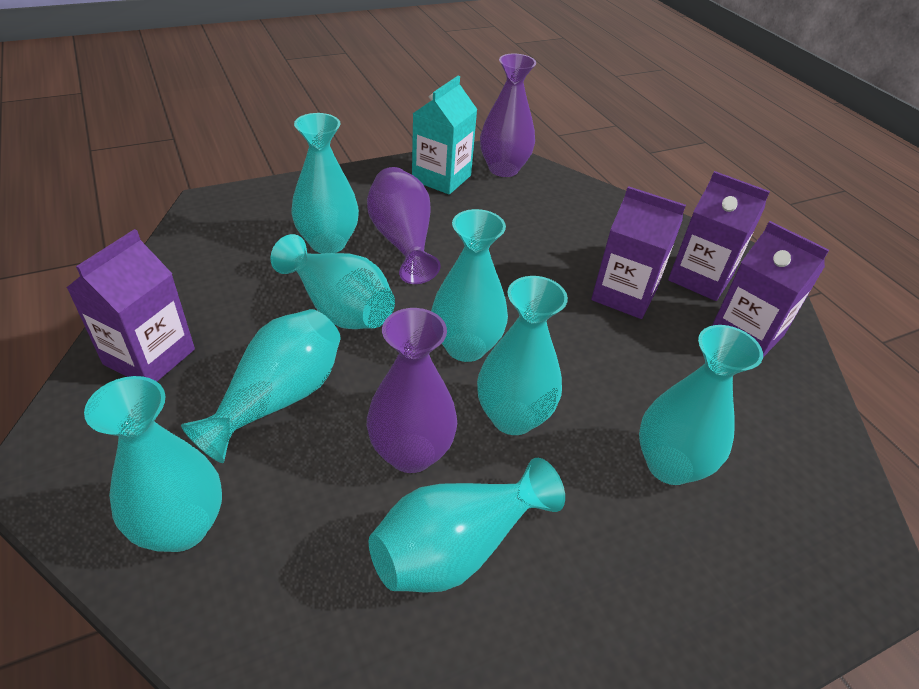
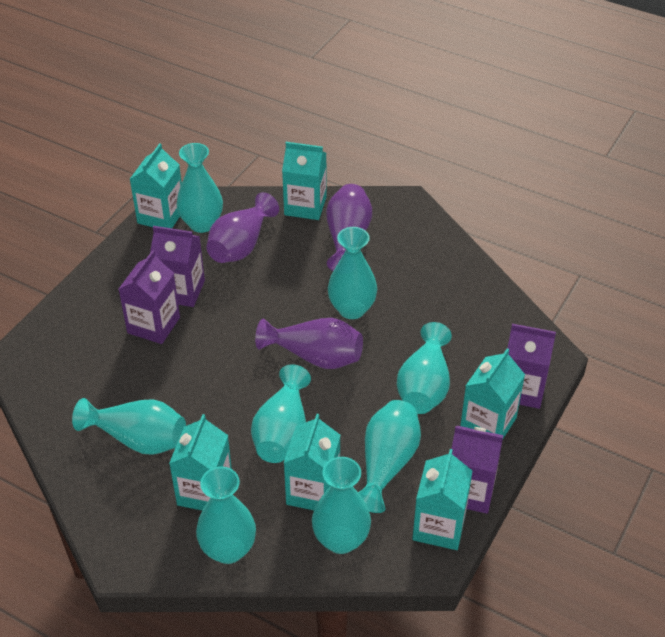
turquoise carton: 1 -> 6

